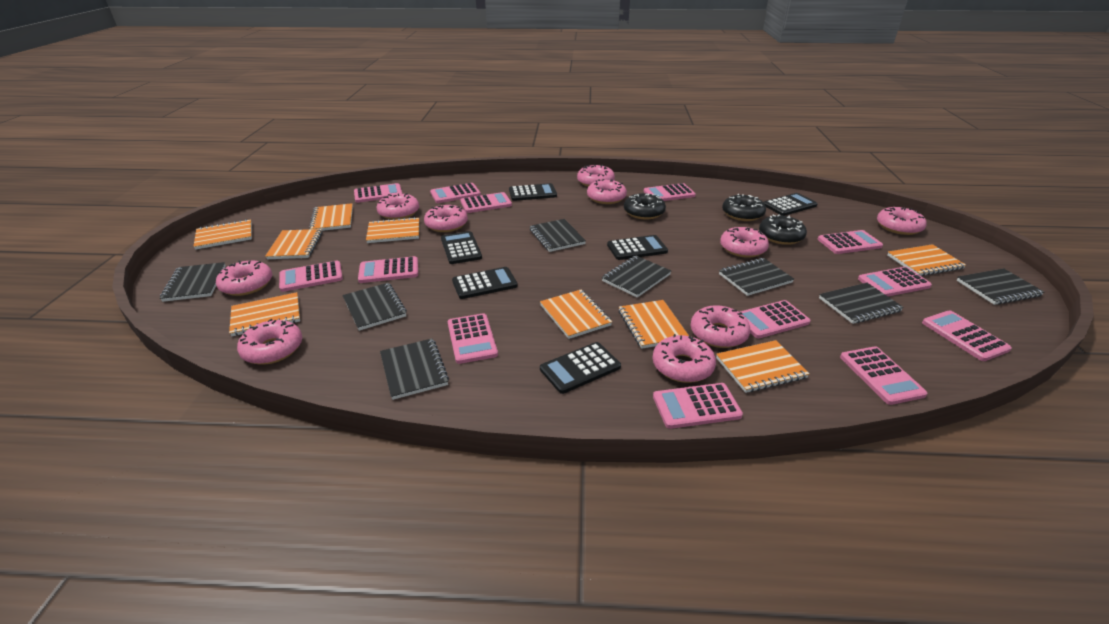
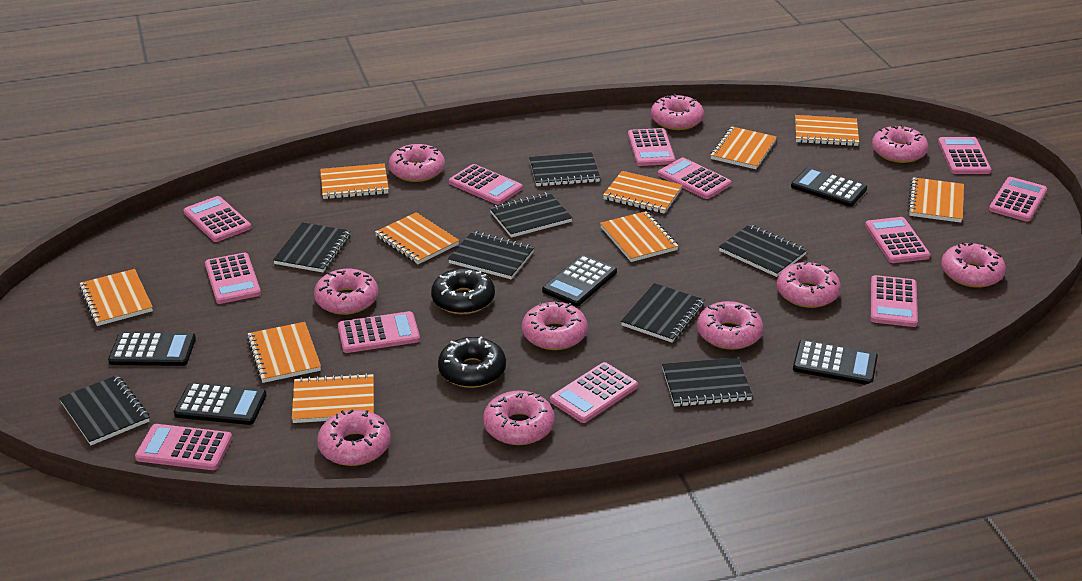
black calculator: 6 -> 5
black donut: 3 -> 2
orange notebook: 9 -> 10
pink calculator: 13 -> 12

